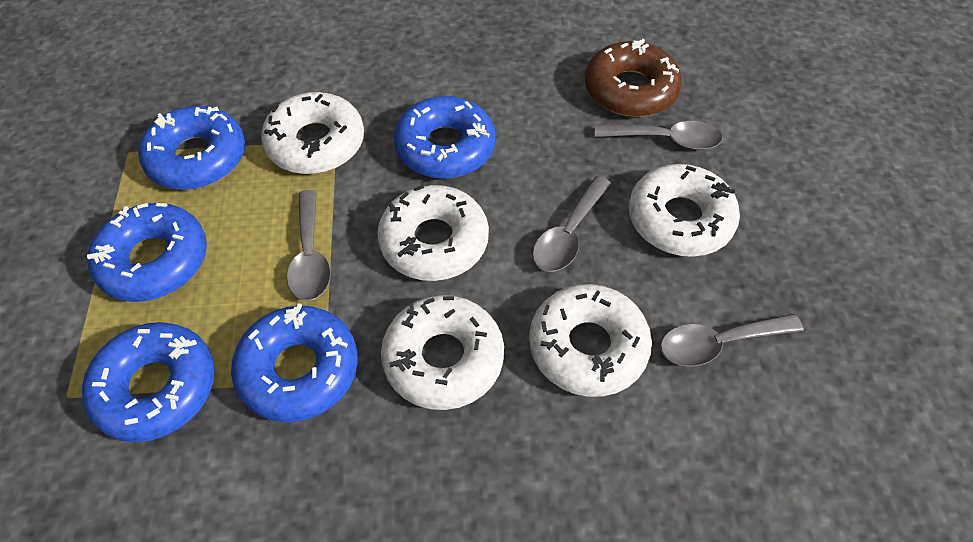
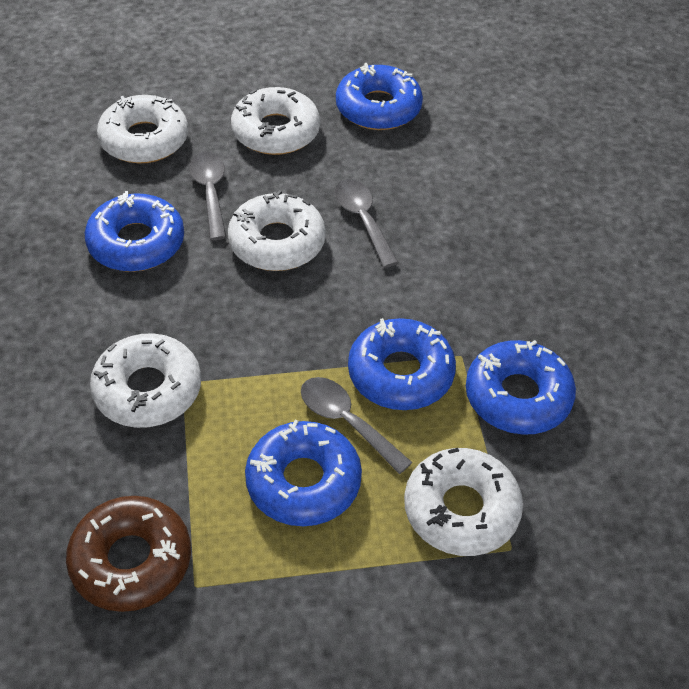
grey spoon: 4 -> 3

